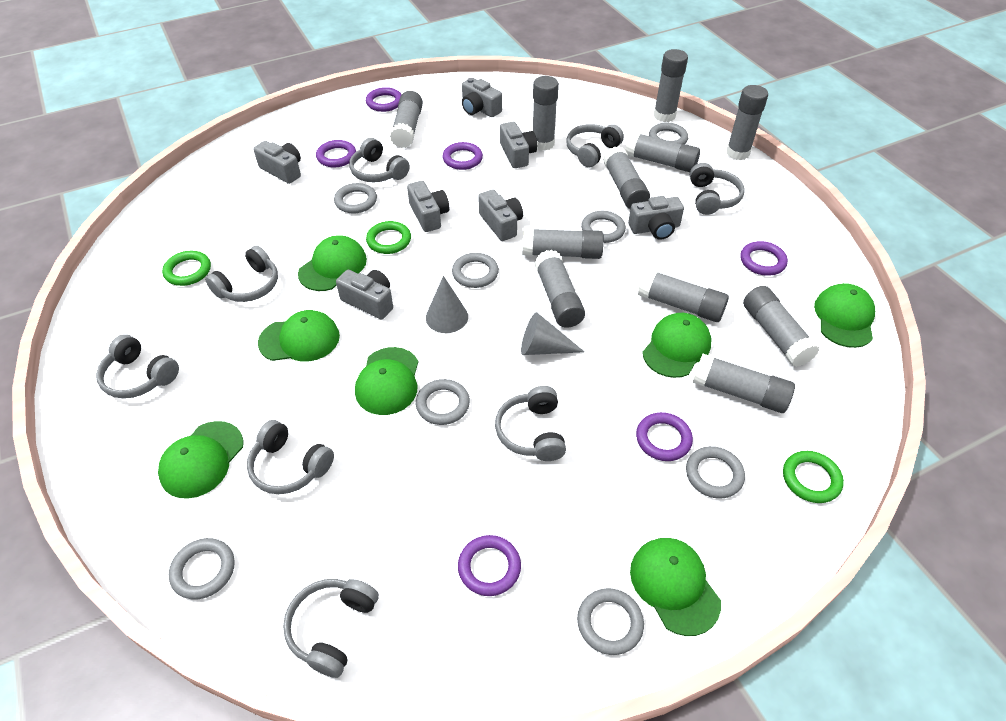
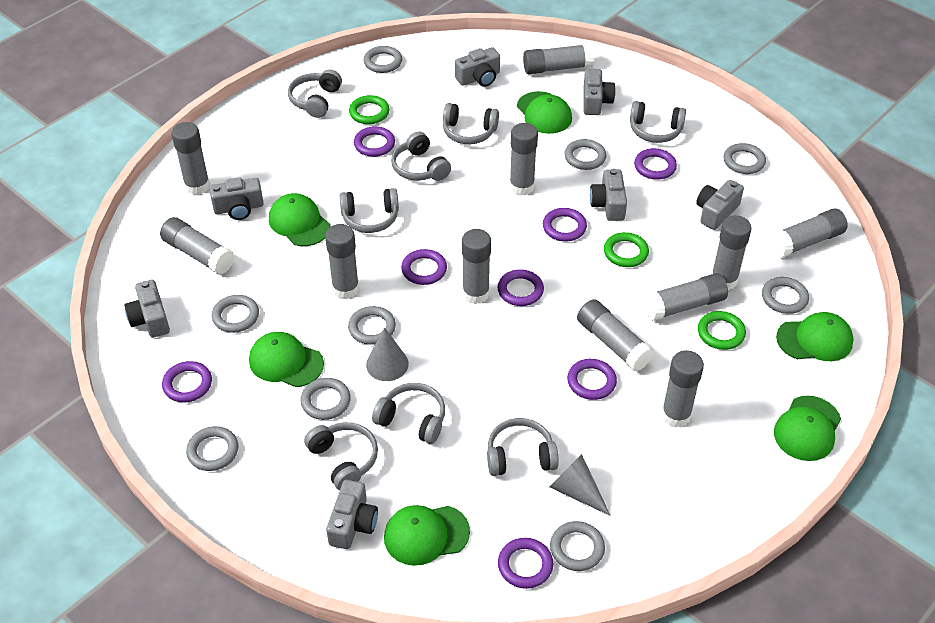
green cap: 7 -> 6
grey ring: 8 -> 9
purple ring: 6 -> 8

